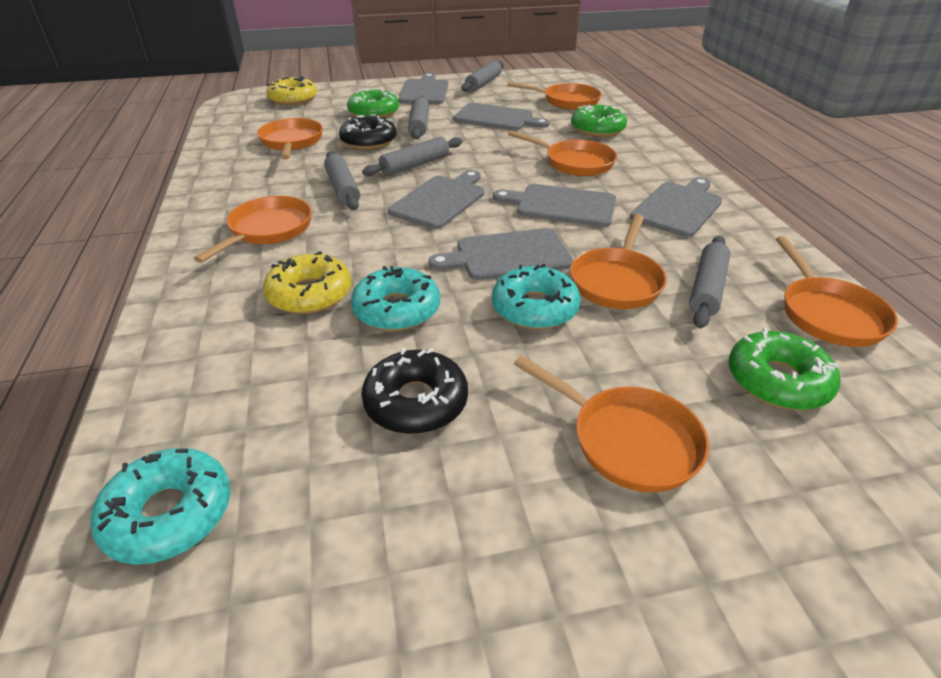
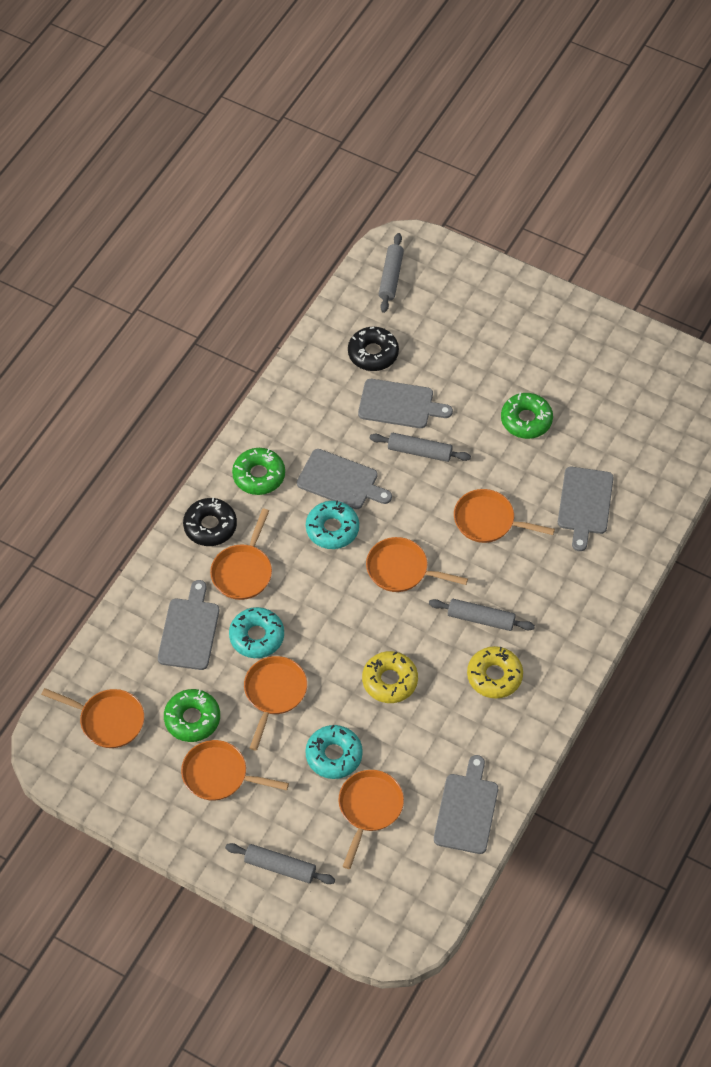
grey cutting board: 6 -> 5
grey rolling pin: 5 -> 4

